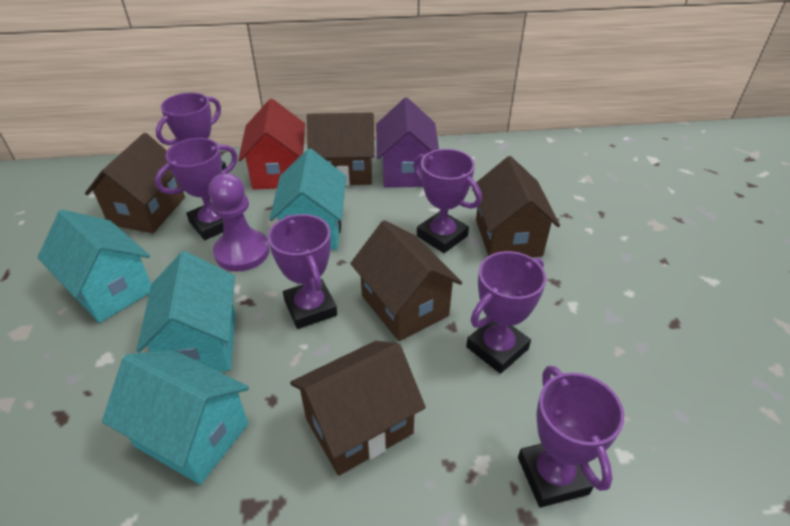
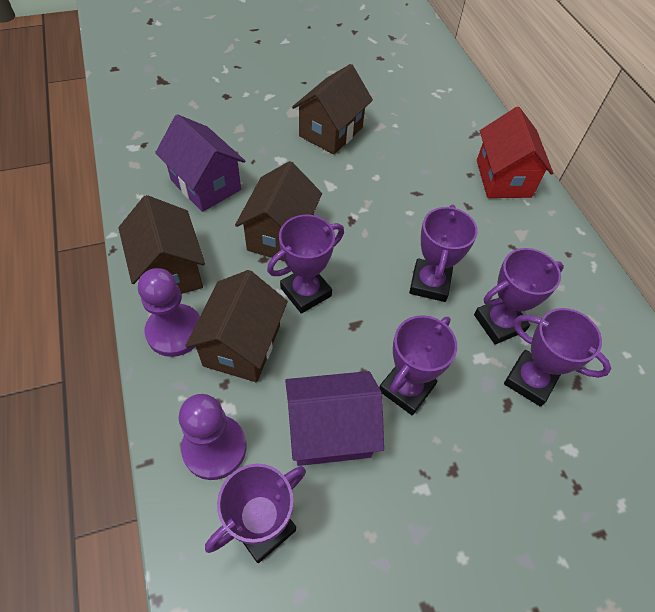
brown house: 5 -> 4
purple house: 1 -> 2
purple pawn: 1 -> 2
turquoise house: 4 -> 0

